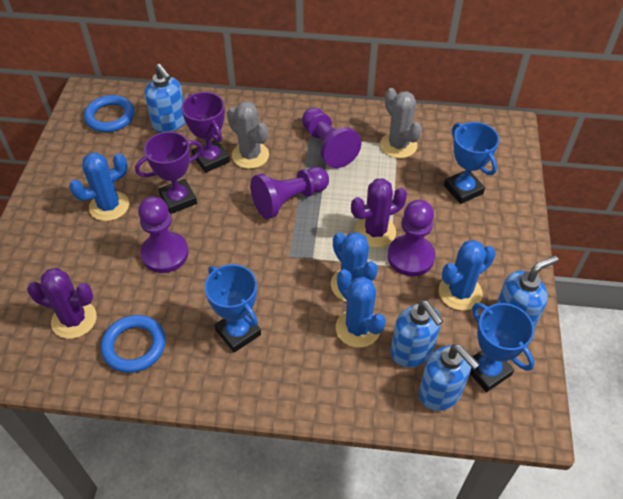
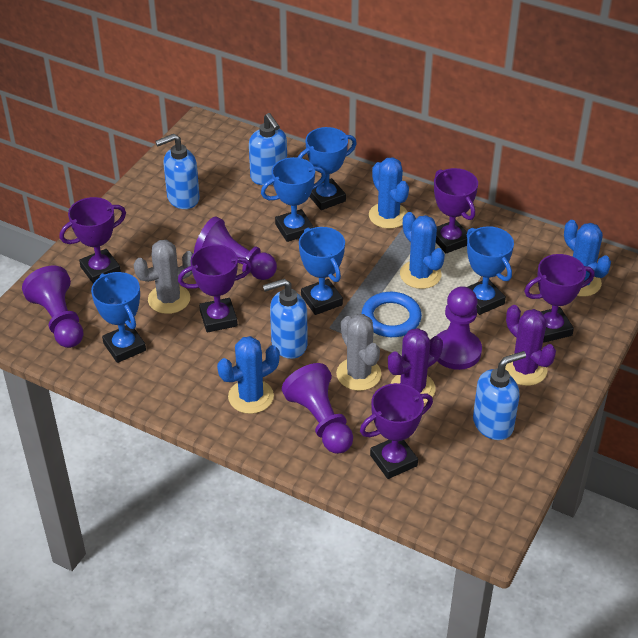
blue ring: 2 -> 1
blue trophy: 3 -> 5
purple trophy: 2 -> 5

